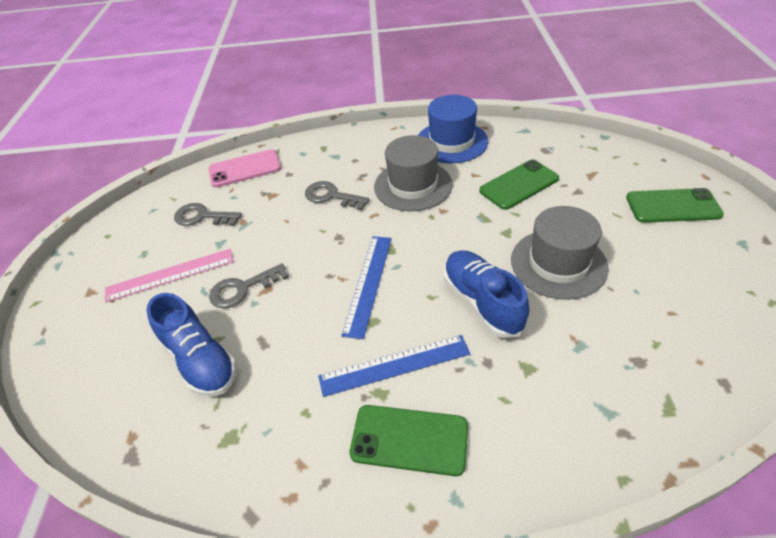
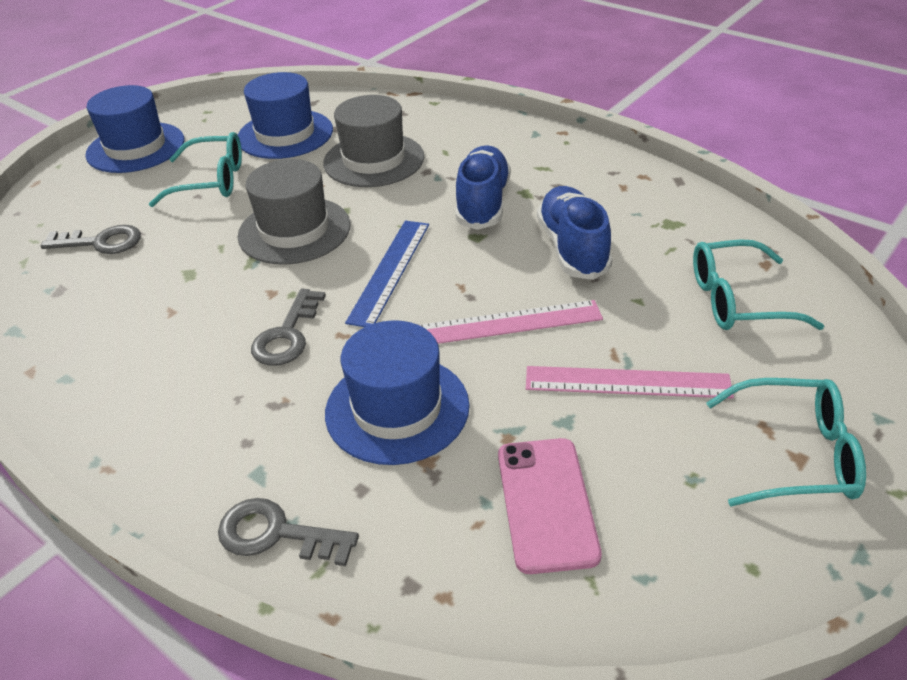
blue hat: 1 -> 3
blue ruler: 2 -> 1
green phone: 3 -> 0
pink ruler: 1 -> 2
turquoise glasses: 0 -> 3

